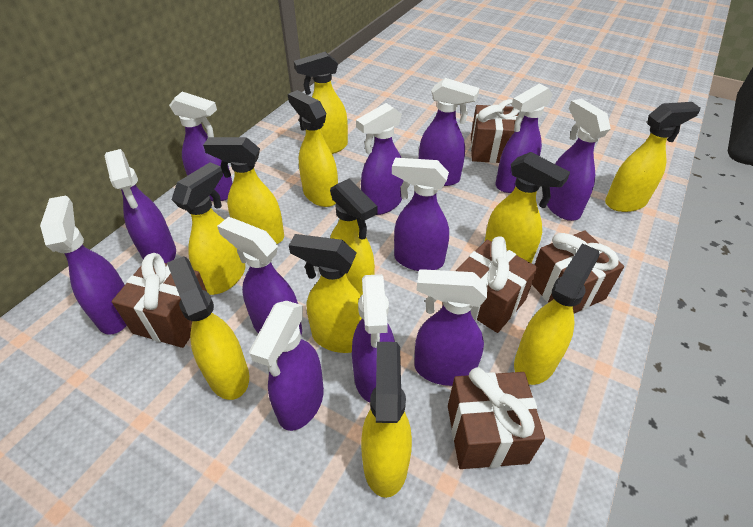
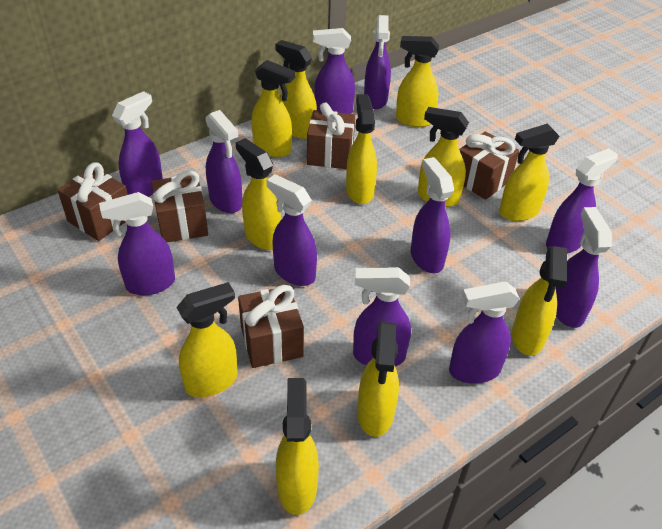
purple spray bottle: 12 -> 11

